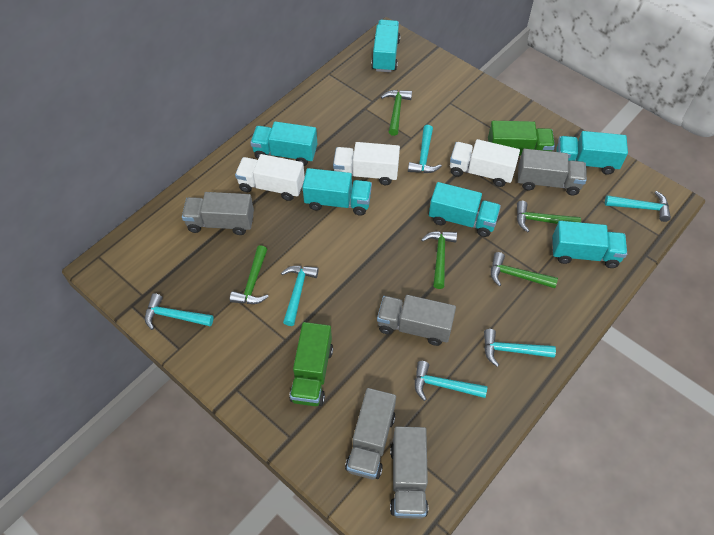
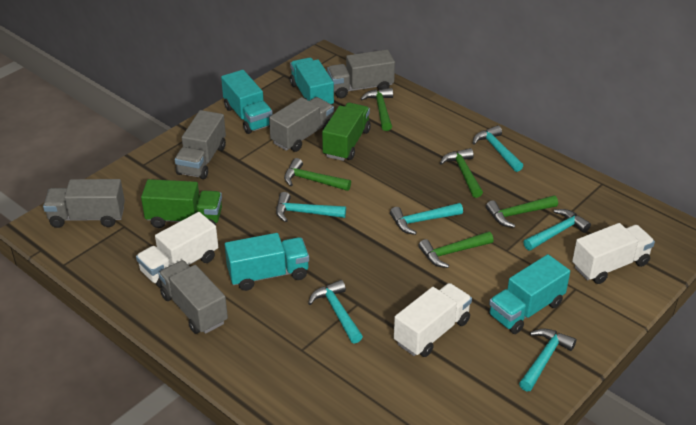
turquoise truck: 6 -> 4

